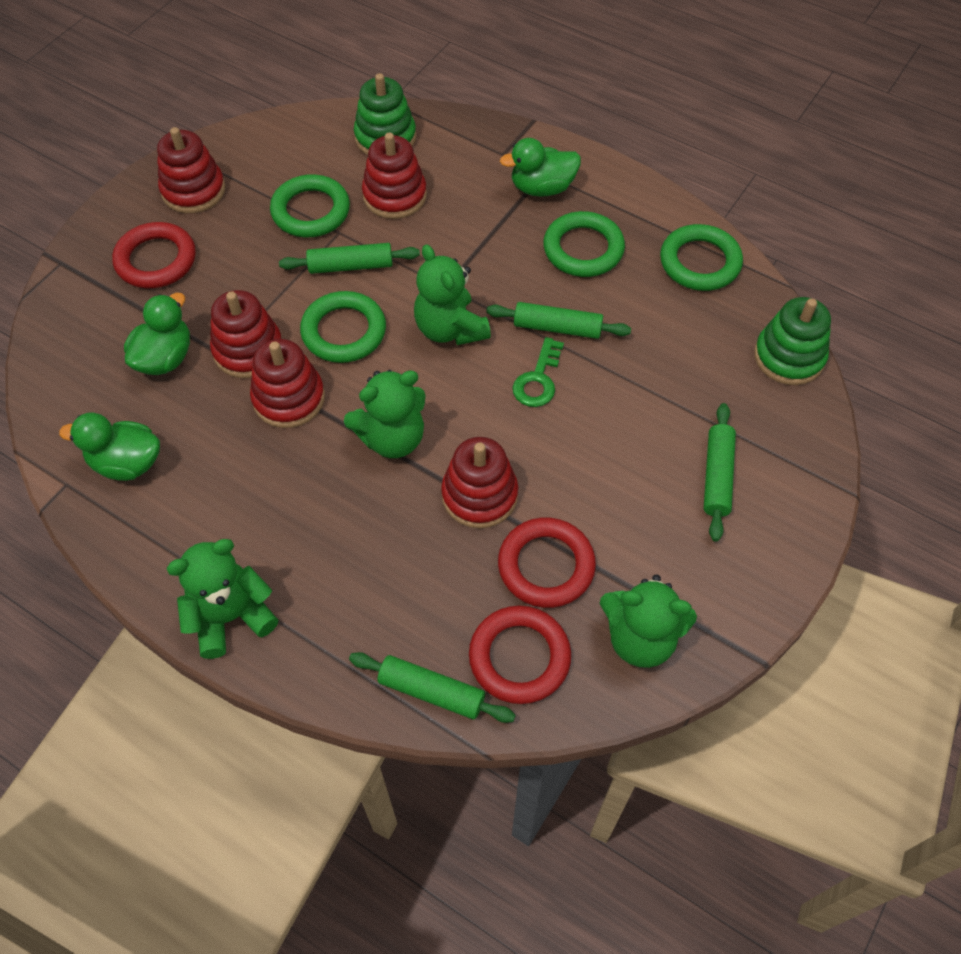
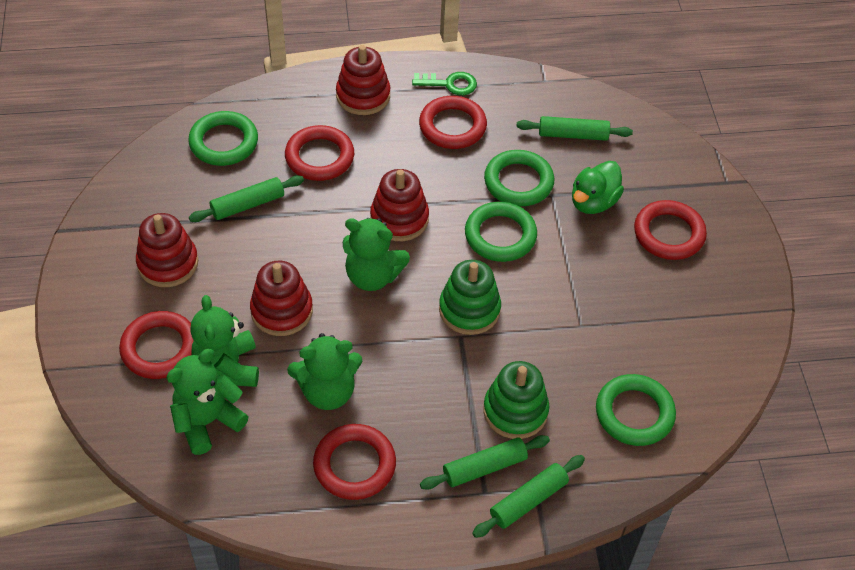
green duck: 3 -> 1
red ring: 3 -> 5
red stacking toy: 5 -> 4

